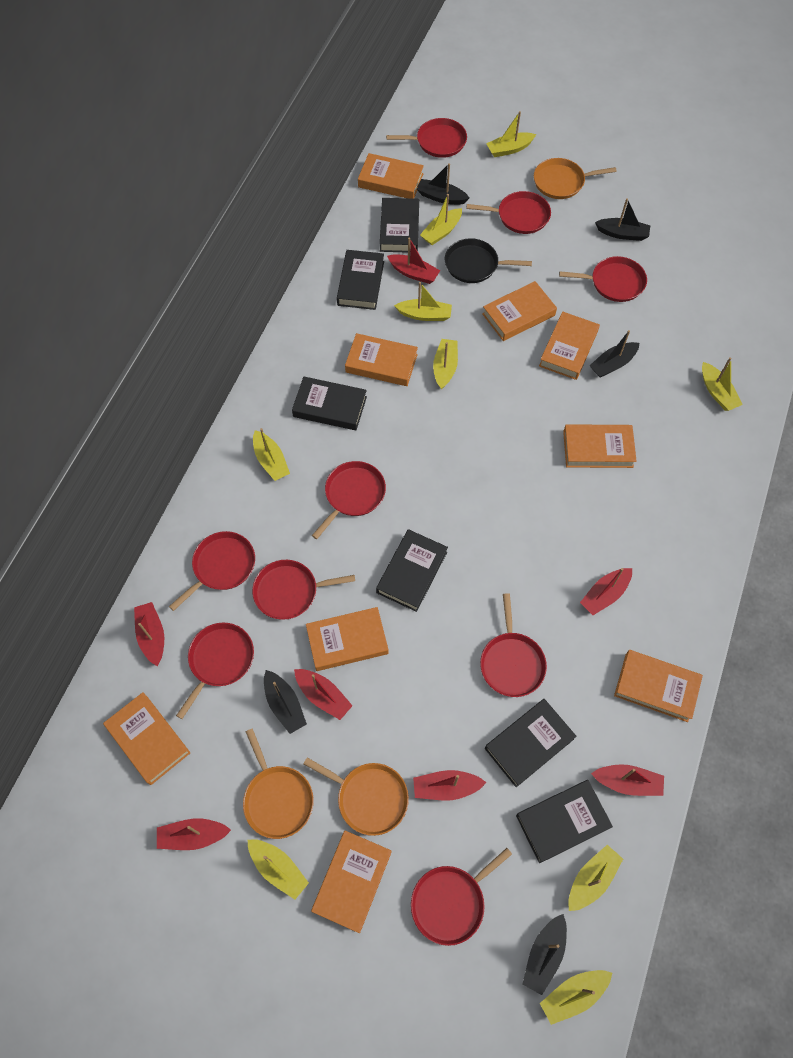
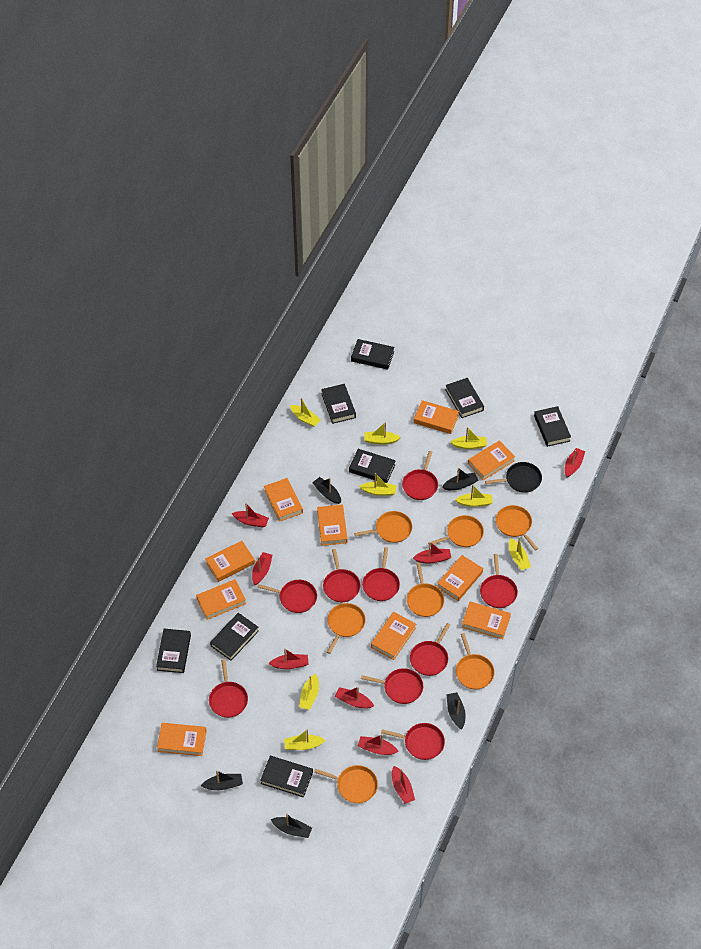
black book: 6 -> 8
orange book: 9 -> 10
orange pan: 3 -> 7
red boat: 7 -> 8
yellow boat: 9 -> 8

